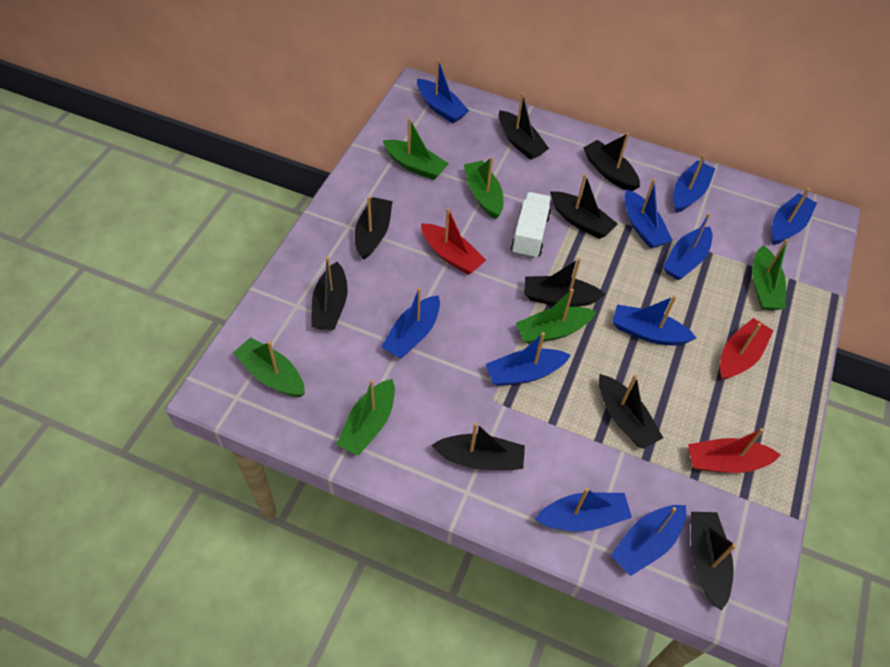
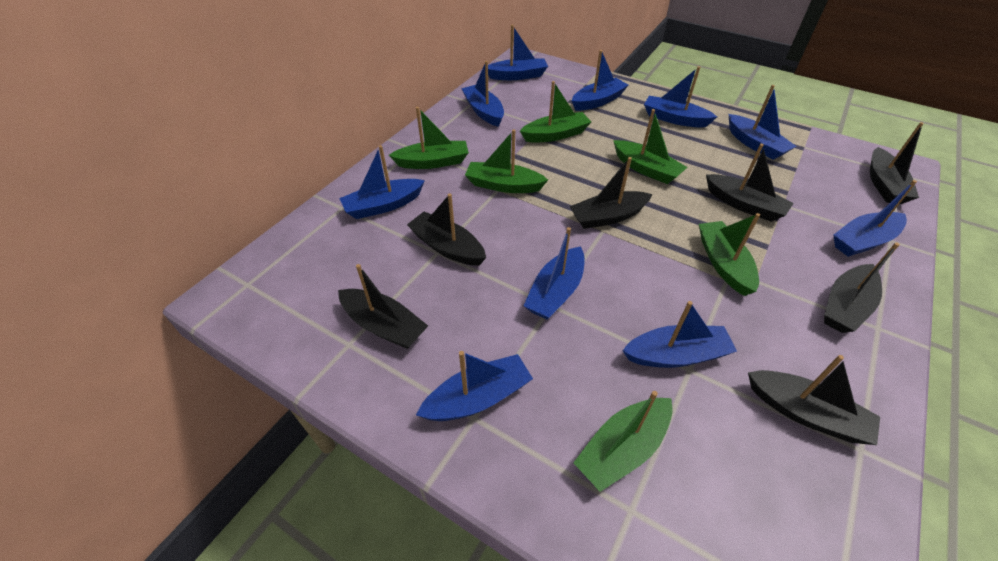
black boat: 9 -> 7
red boat: 3 -> 0
white truck: 1 -> 0

